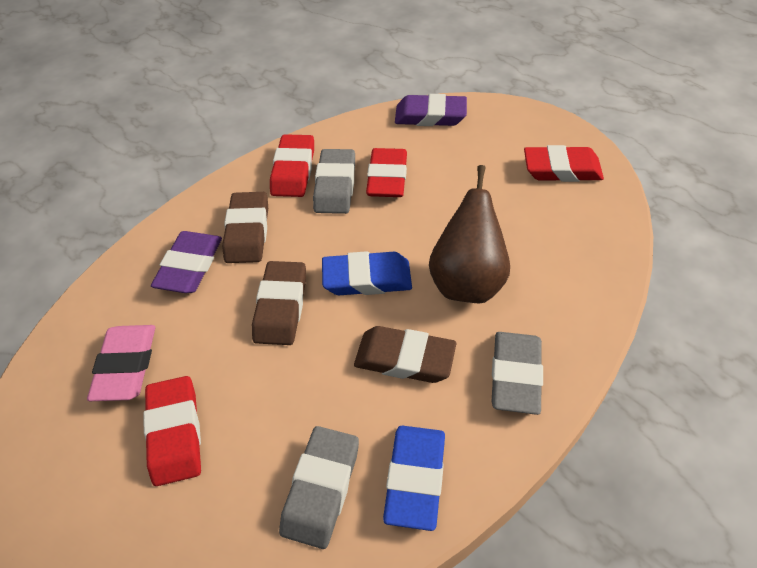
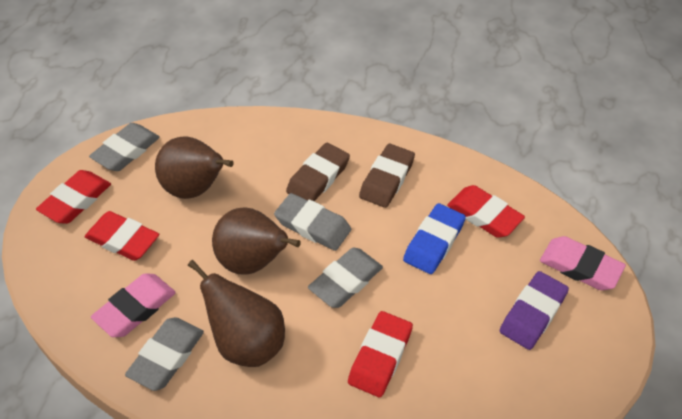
blue eraser: 2 -> 1
brown eraser: 3 -> 2
brown pear: 1 -> 3
grey eraser: 3 -> 4
pink eraser: 1 -> 2
purple eraser: 2 -> 1

